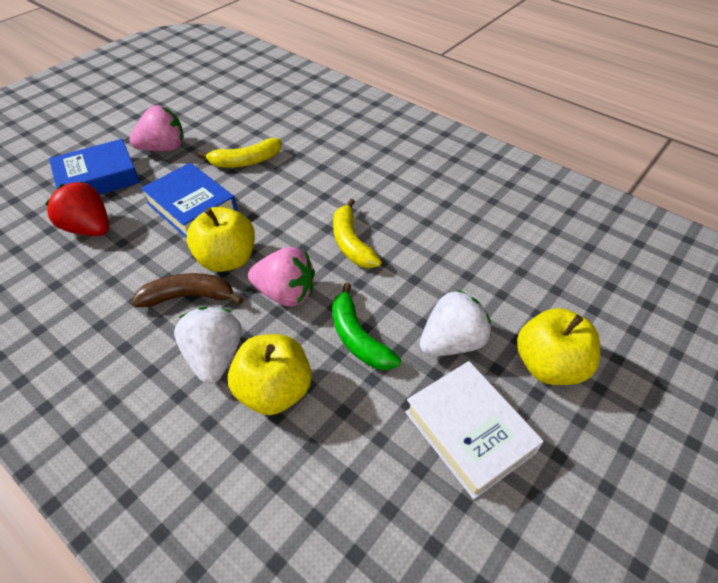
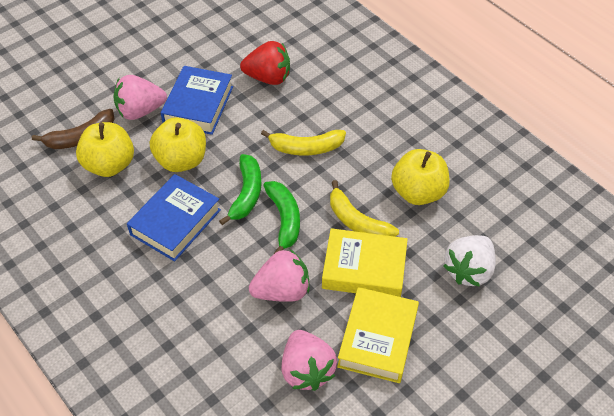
green banana: 1 -> 2
pink strawberry: 2 -> 3
white book: 1 -> 0
white strawberry: 2 -> 1
yellow book: 0 -> 2

